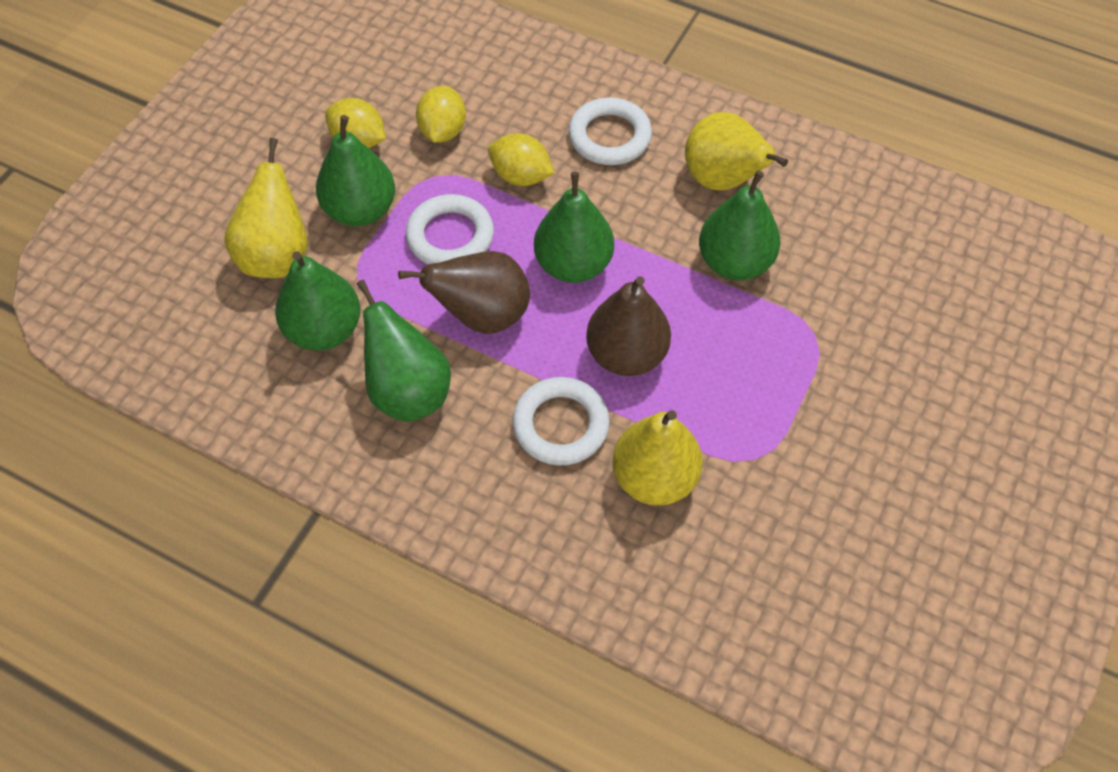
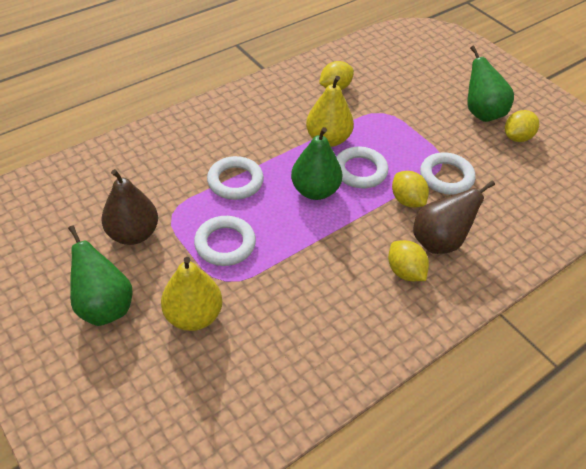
green pear: 5 -> 3
white ring: 3 -> 4
yellow lemon: 3 -> 4
yellow pear: 3 -> 2

